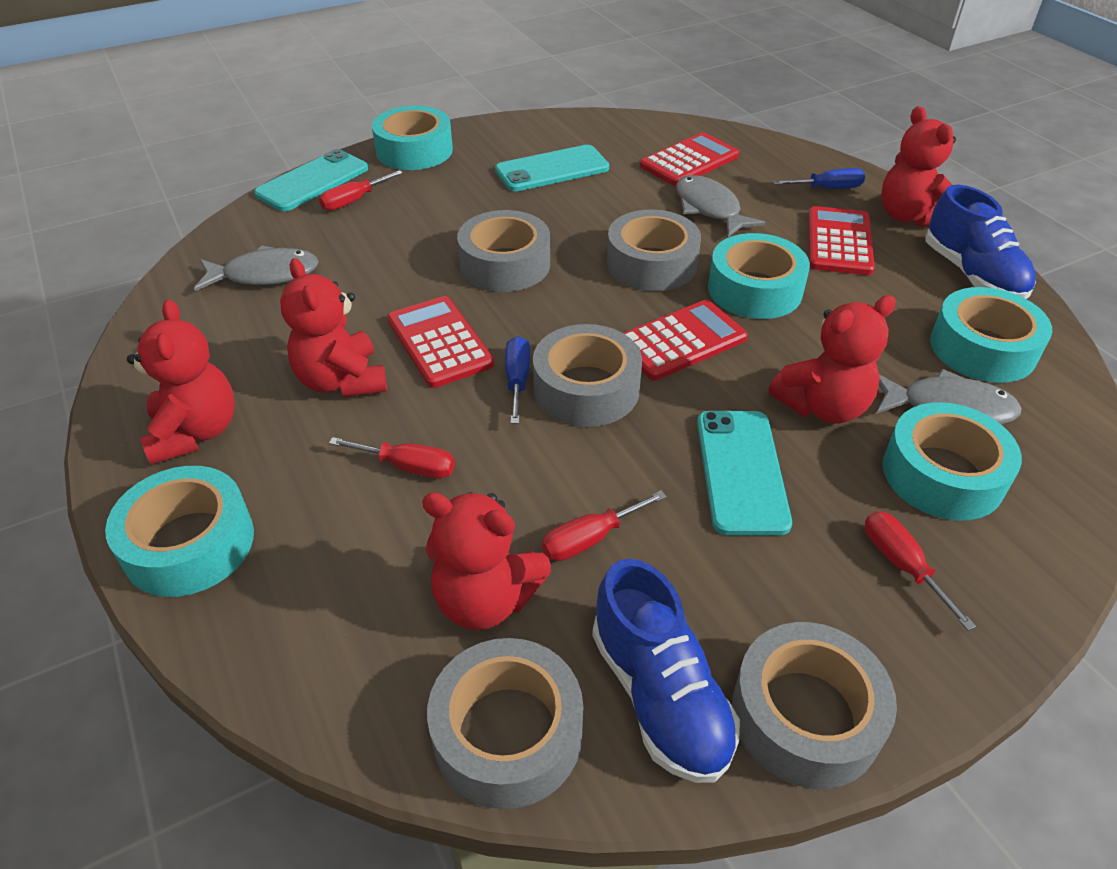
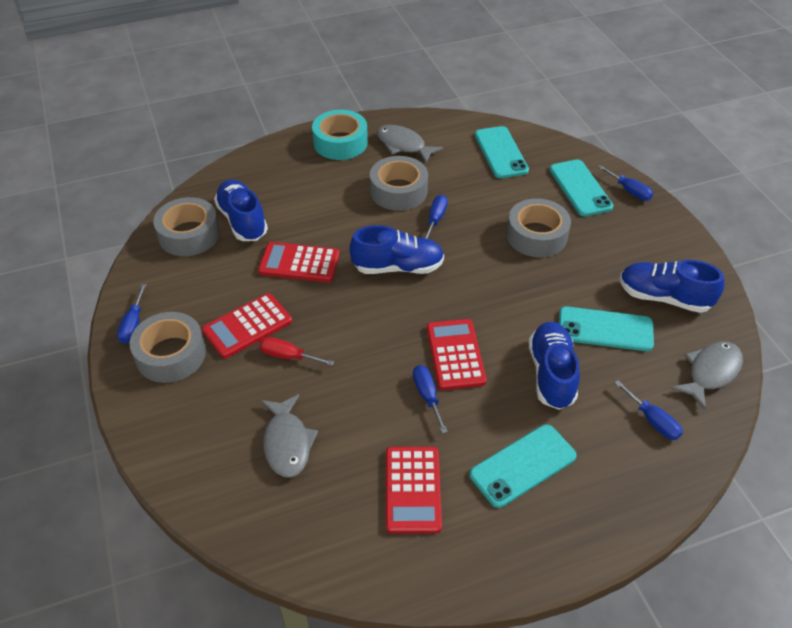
blue screwdriver: 2 -> 5
blue shoe: 2 -> 4
grey tape: 5 -> 4
red screwdriver: 4 -> 1
red teddy bear: 5 -> 0
turquoise phone: 3 -> 4
turquoise tape: 5 -> 1

